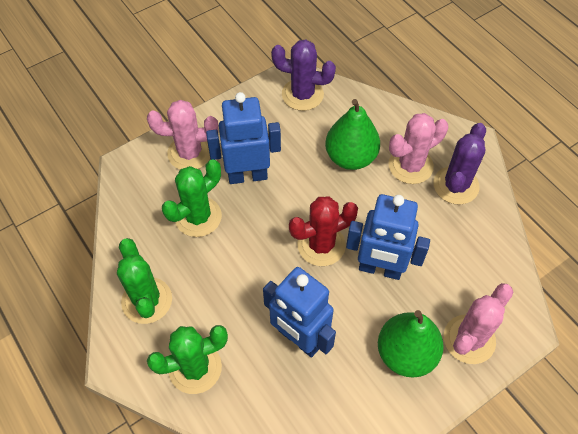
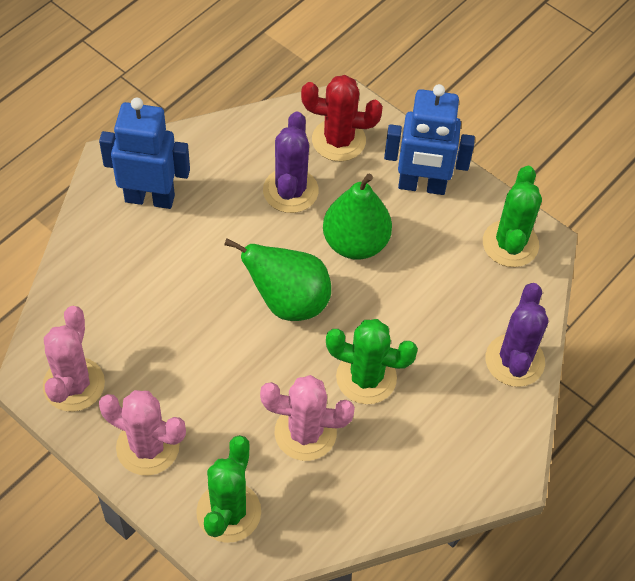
blue robot: 3 -> 2

